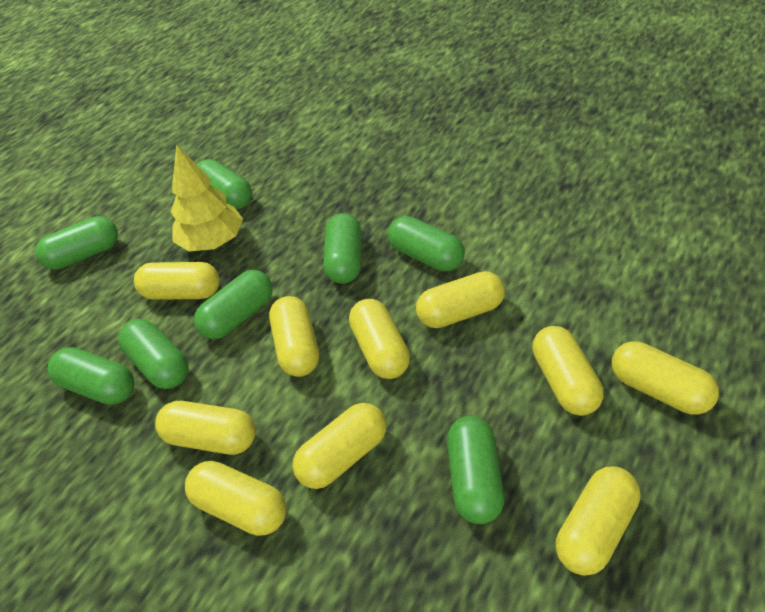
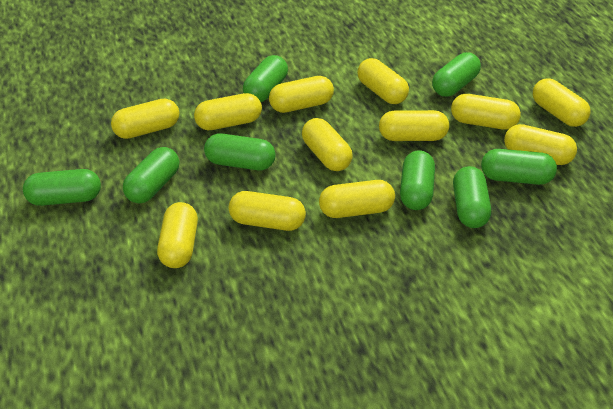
yellow capsule: 10 -> 12
yellow tree: 1 -> 0

